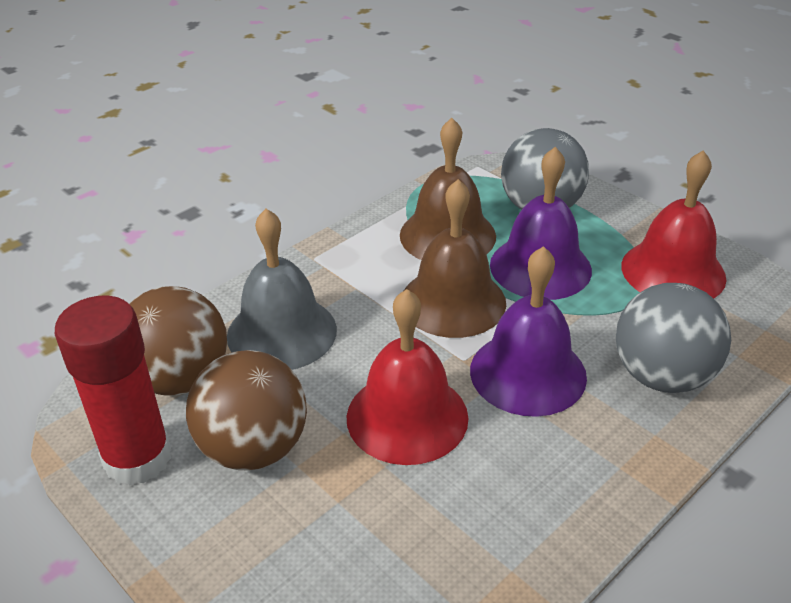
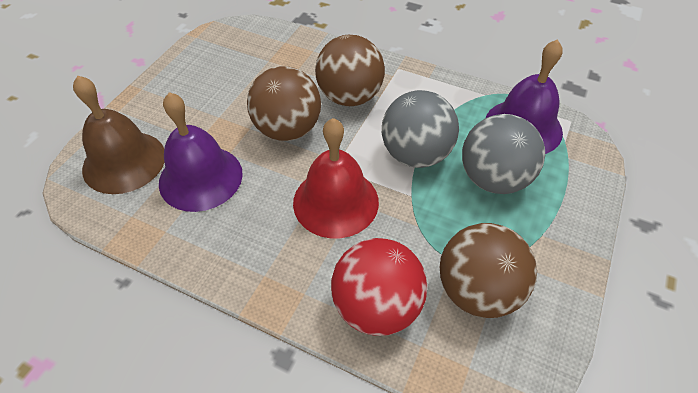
brown ball: 2 -> 3
brown bell: 2 -> 1
grey bell: 1 -> 0
red ball: 0 -> 1
red bell: 2 -> 1
red glue stick: 1 -> 0

